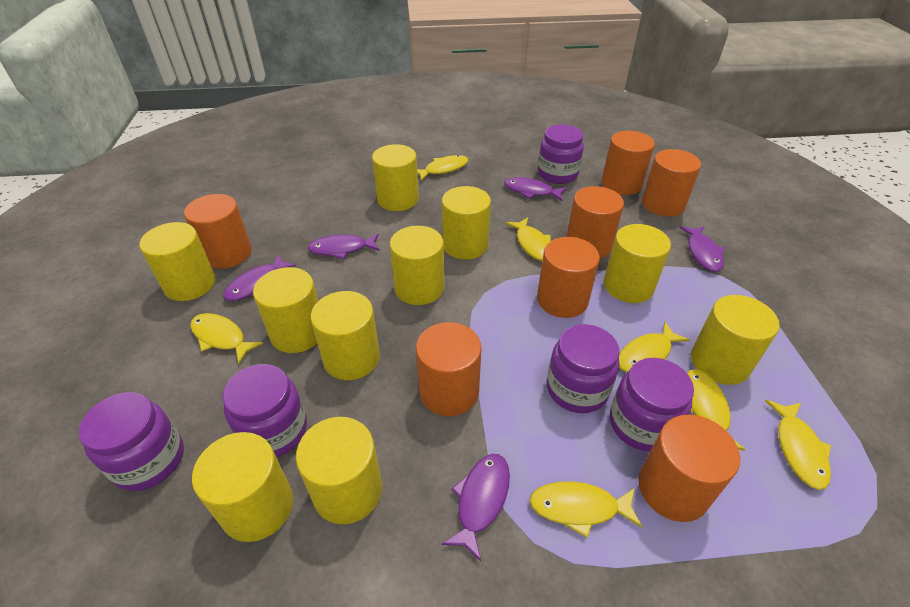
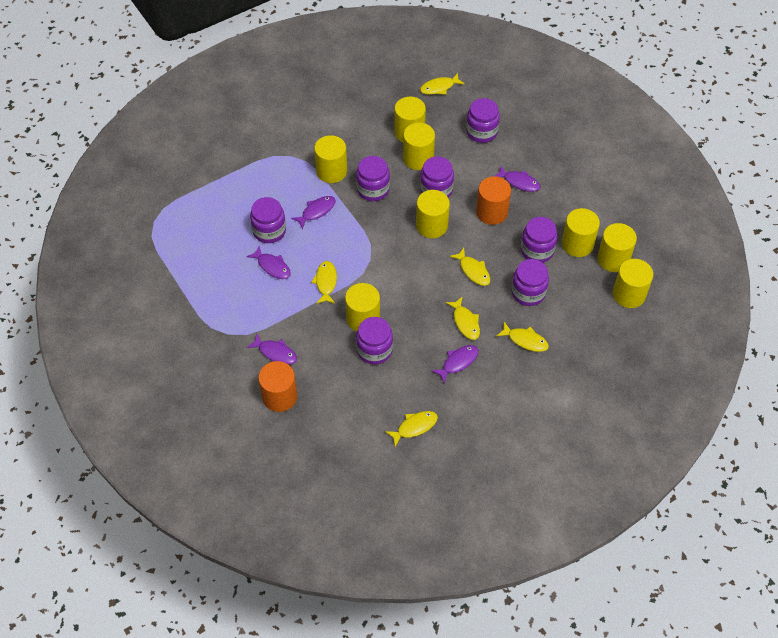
orange cylinder: 7 -> 2
purple jar: 5 -> 7
yellow cylinder: 10 -> 8
yellow fish: 7 -> 6

